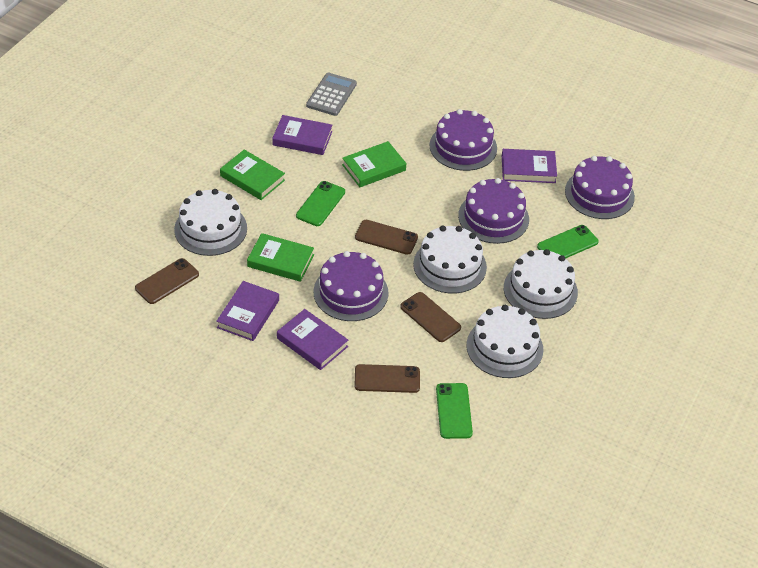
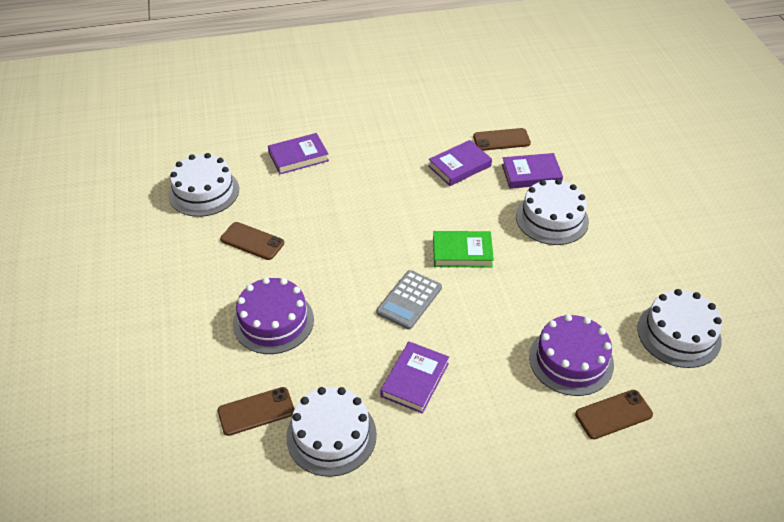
green book: 3 -> 1
green phone: 3 -> 0
purple cake: 4 -> 2

